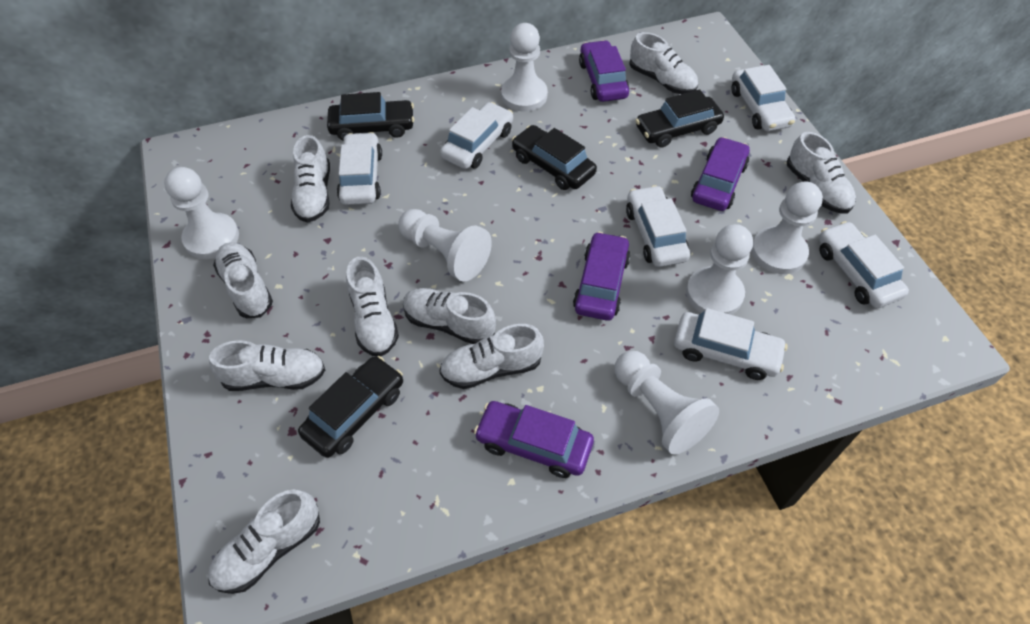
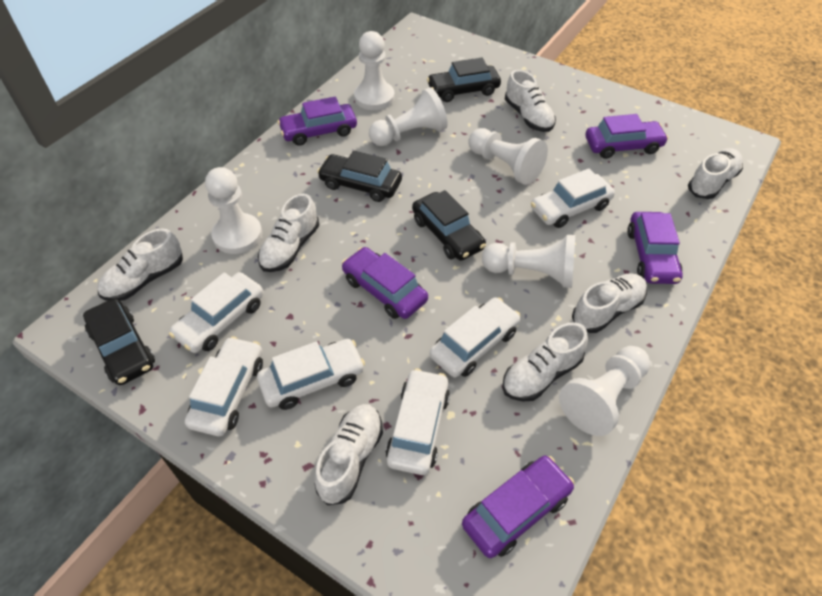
purple car: 4 -> 5
white shoe: 9 -> 7

